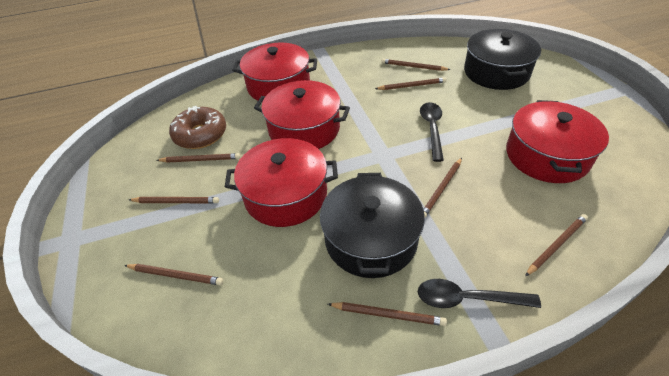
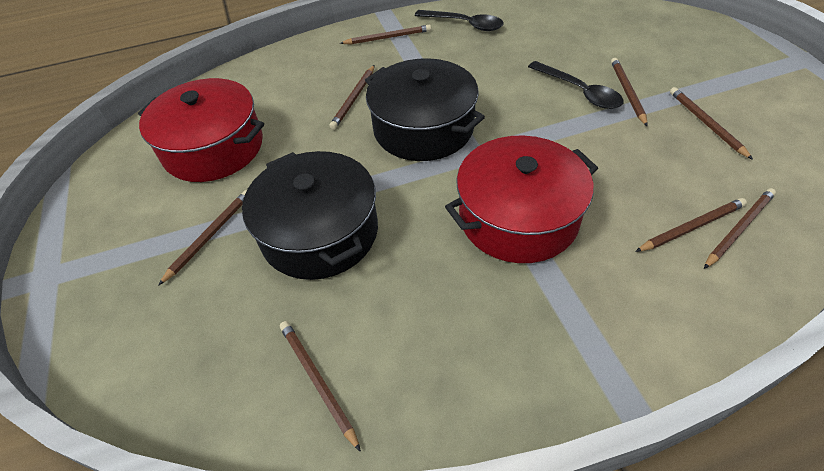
brown donut: 1 -> 0
red pot: 4 -> 2

